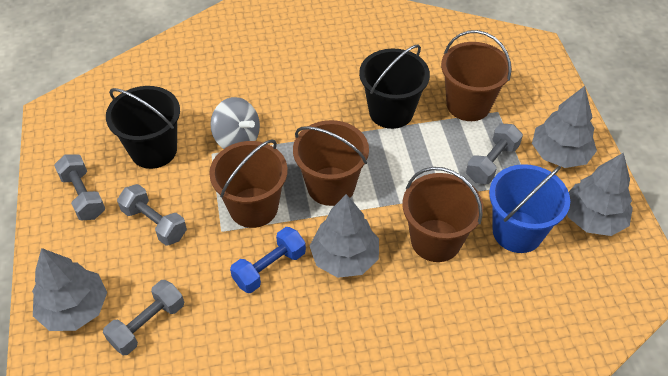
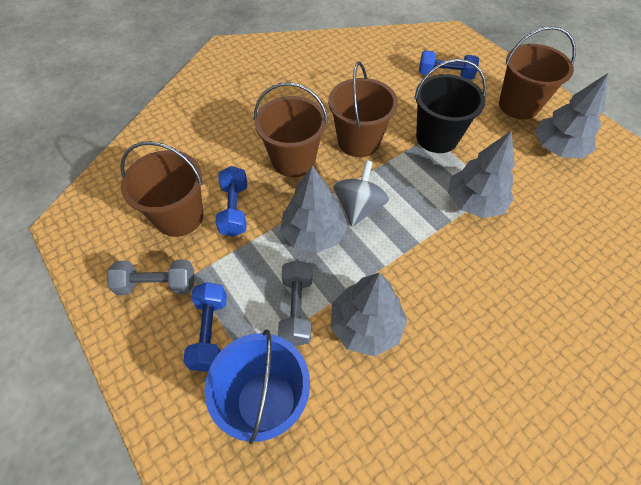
black bucket: 2 -> 1
blue dumbbell: 1 -> 3
grey dumbbell: 4 -> 2

